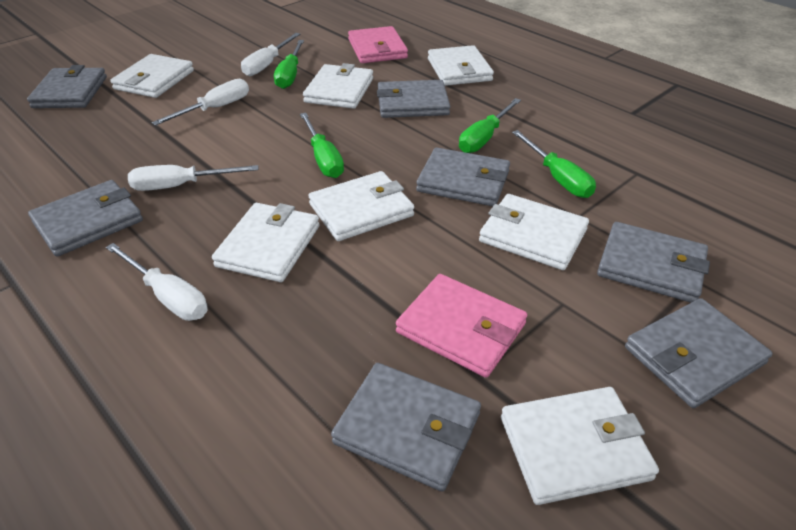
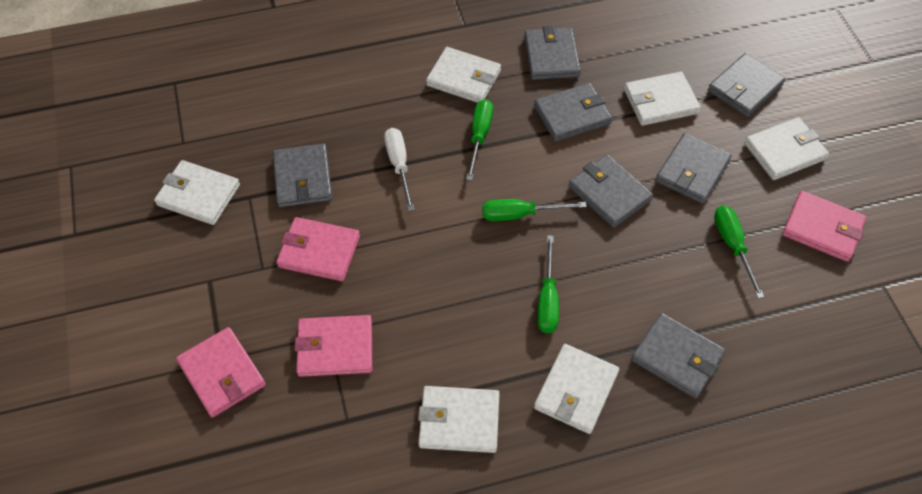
pink wallet: 2 -> 4
white screwdriver: 4 -> 1
white wallet: 7 -> 6

